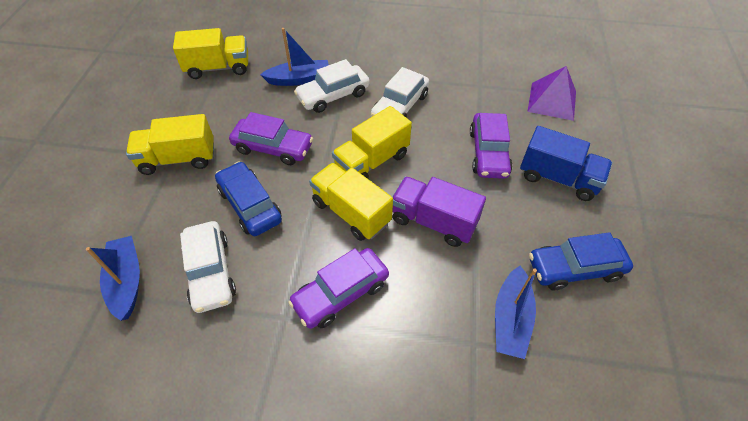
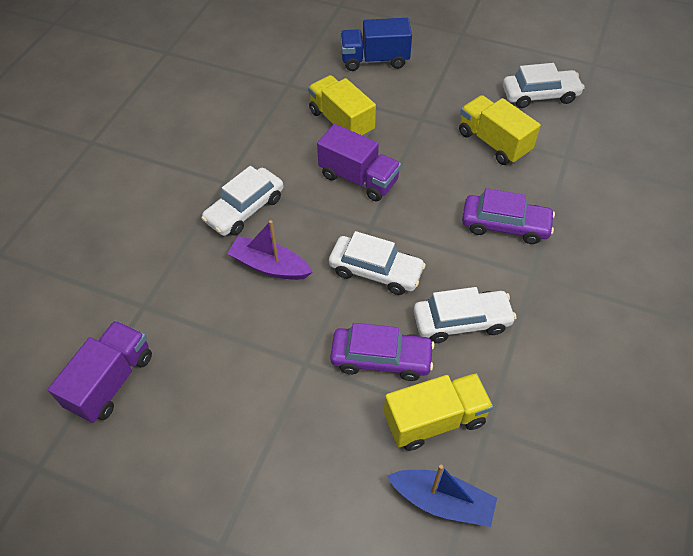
blue boat: 3 -> 1
blue car: 2 -> 0
purple boat: 0 -> 1
purple car: 3 -> 2
purple pyramid: 1 -> 0
purple truck: 1 -> 2
white car: 3 -> 4
yellow truck: 4 -> 3

